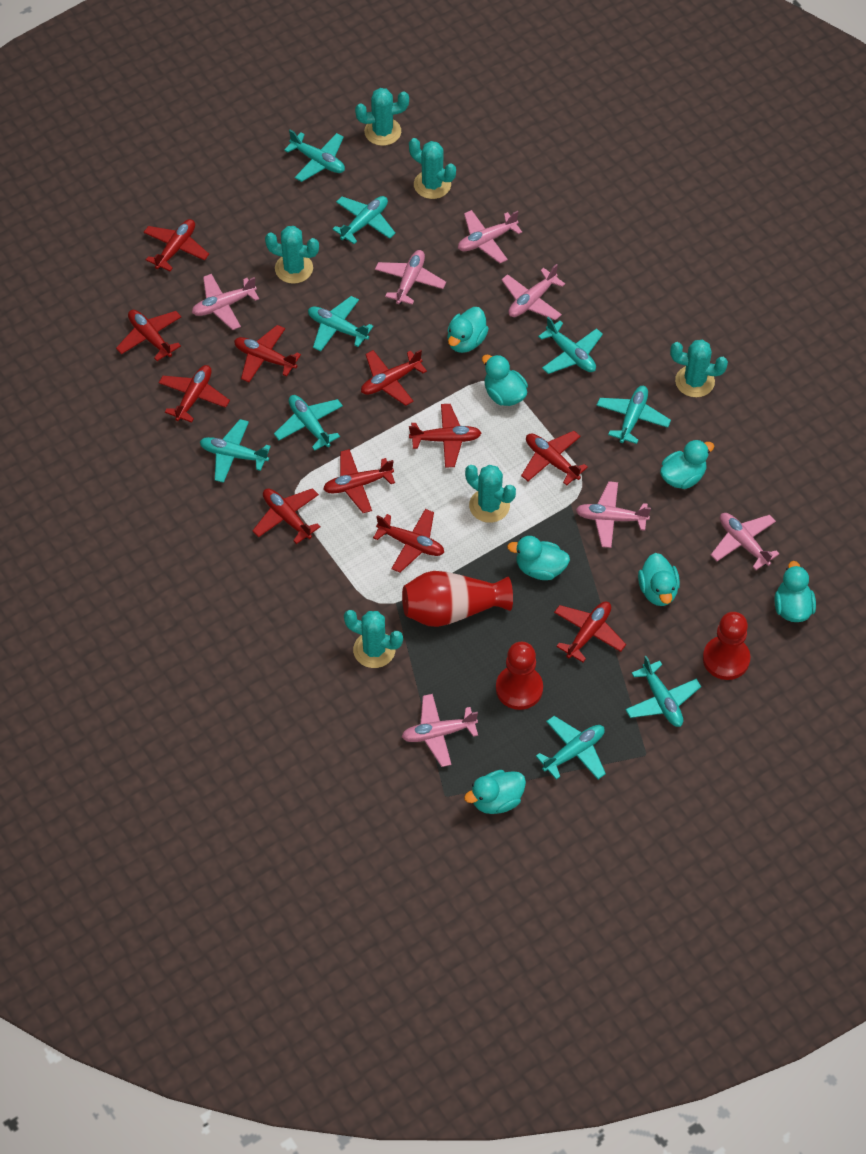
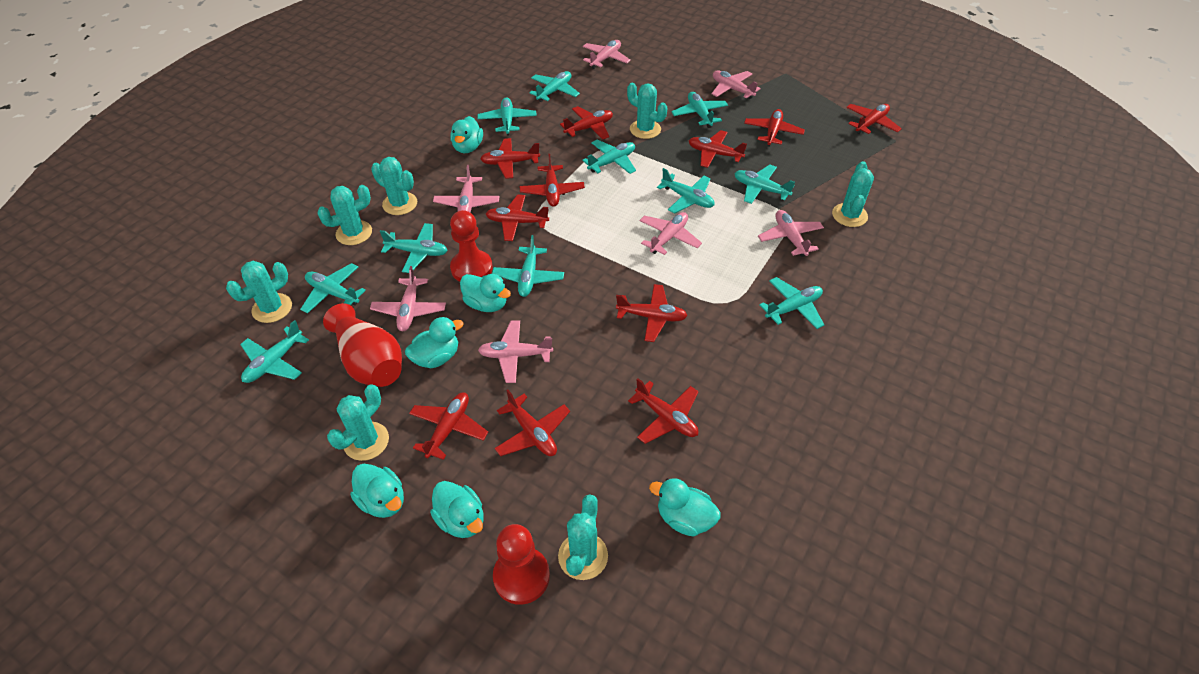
turquoise cactus: 6 -> 7
turquoise duck: 7 -> 6
turquoise plane: 9 -> 11

